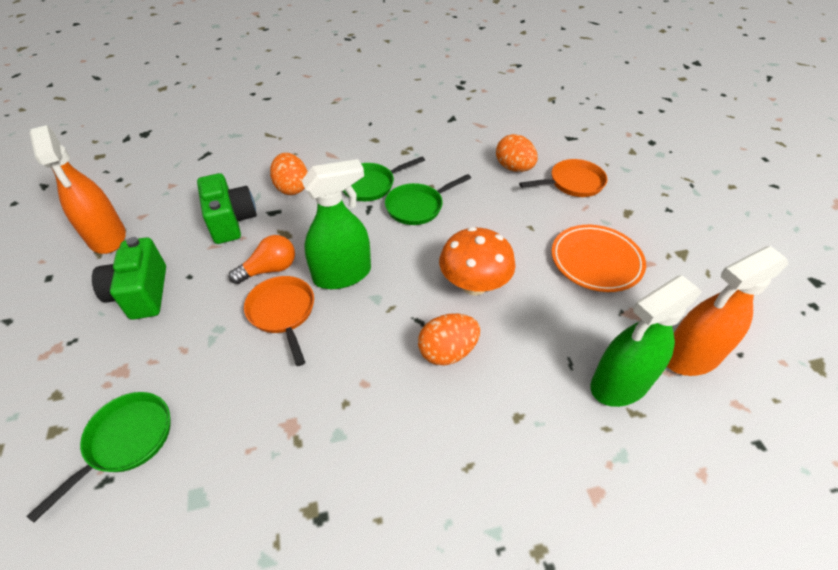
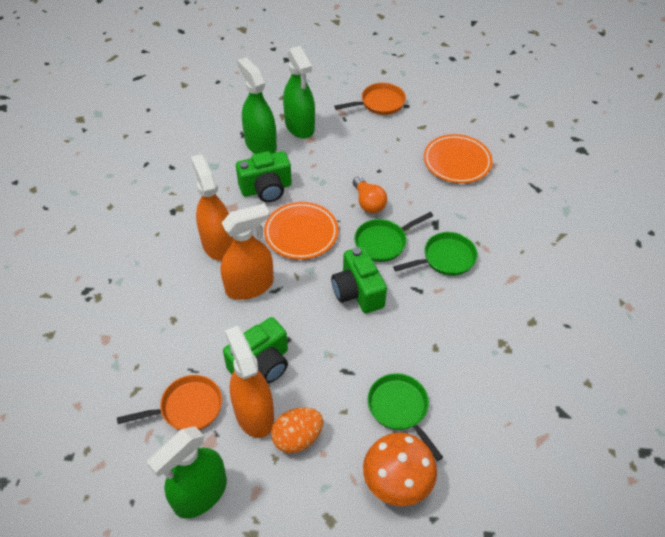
green camera: 2 -> 3
green spray bottle: 2 -> 3
orange egg: 3 -> 1
orange plate: 1 -> 2
orange spray bottle: 2 -> 3

